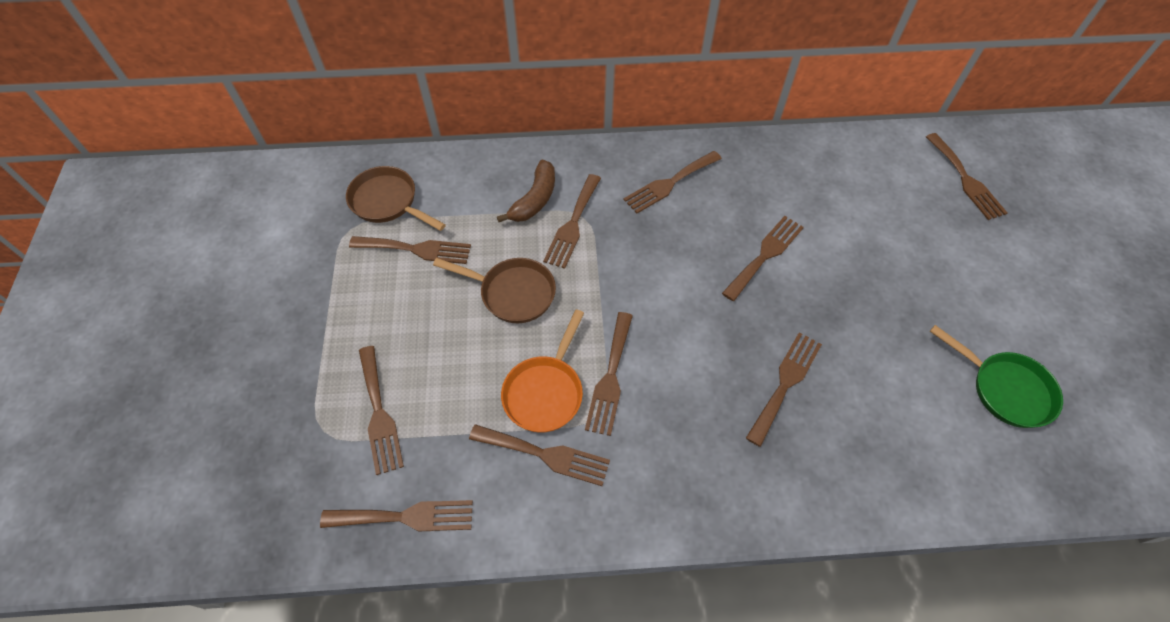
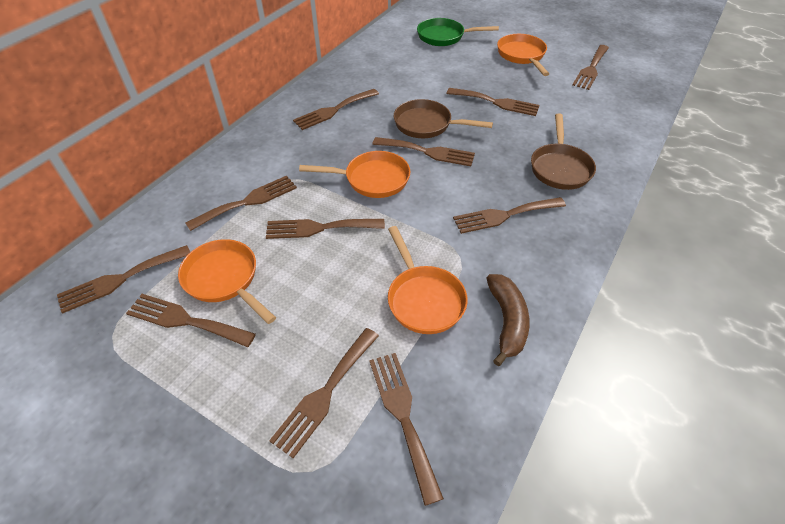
brown fork: 10 -> 11
orange pan: 1 -> 4

